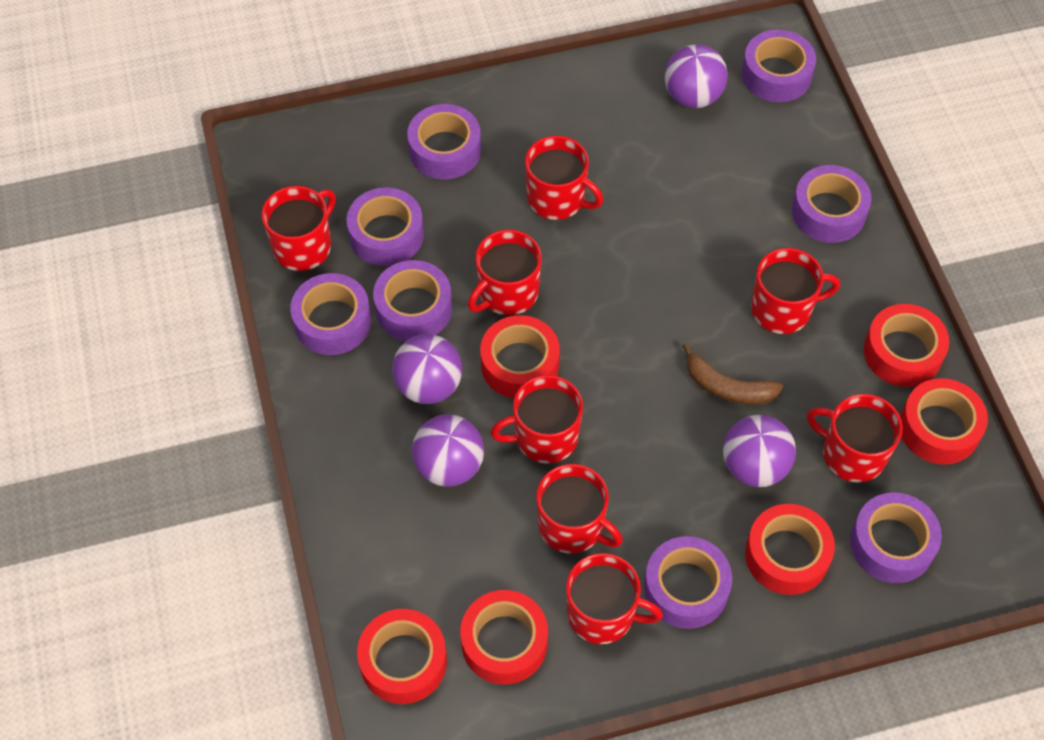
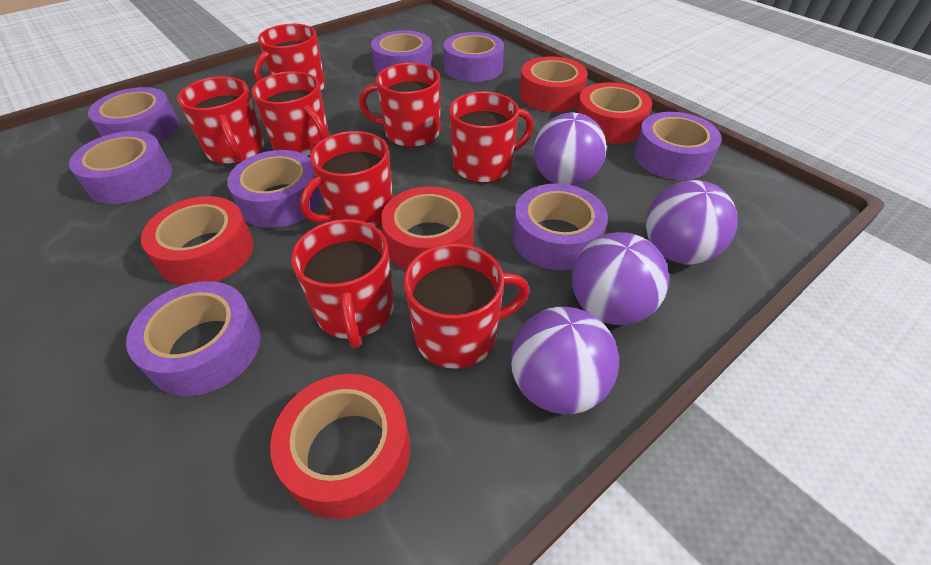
brown banana: 1 -> 0
red tape: 6 -> 5

